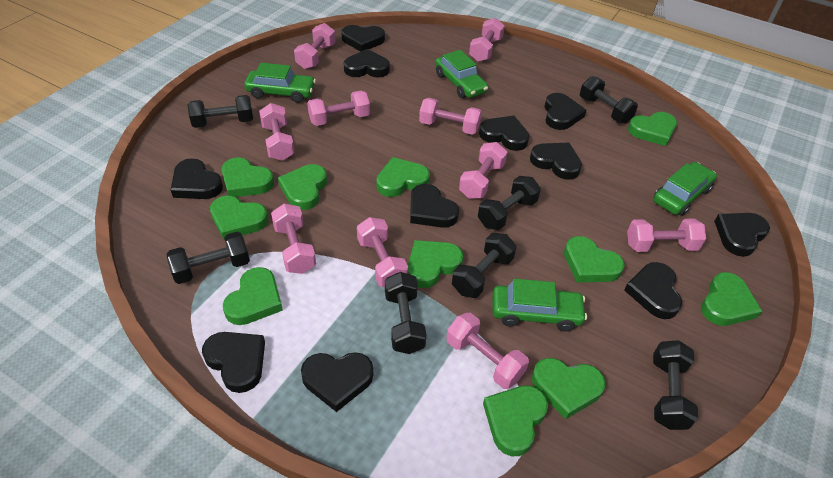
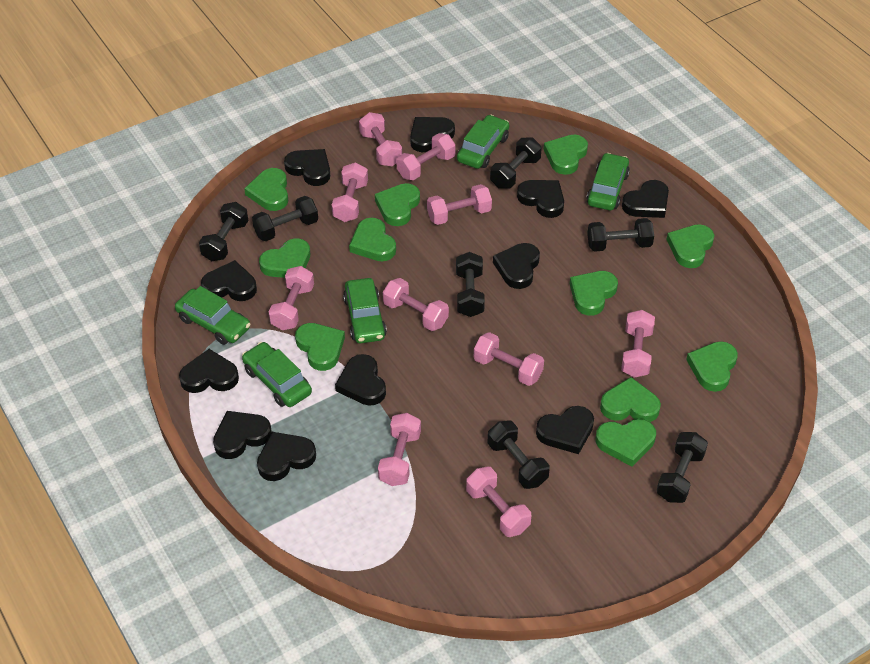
green car: 4 -> 5

